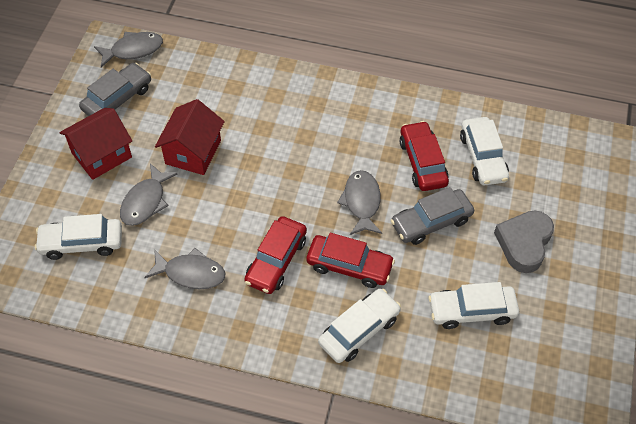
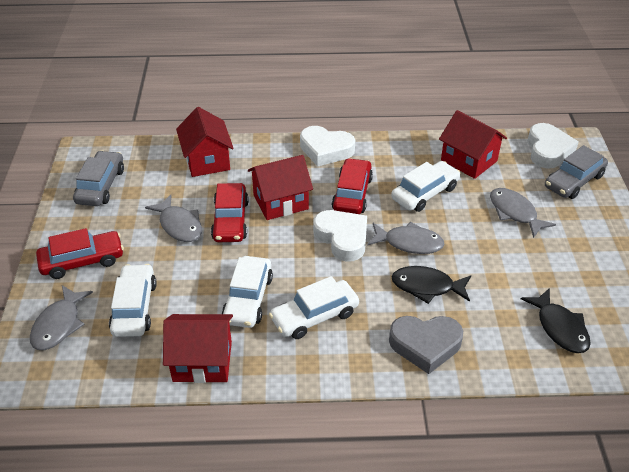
black fish: 0 -> 2
red house: 2 -> 4
white heart: 0 -> 3

